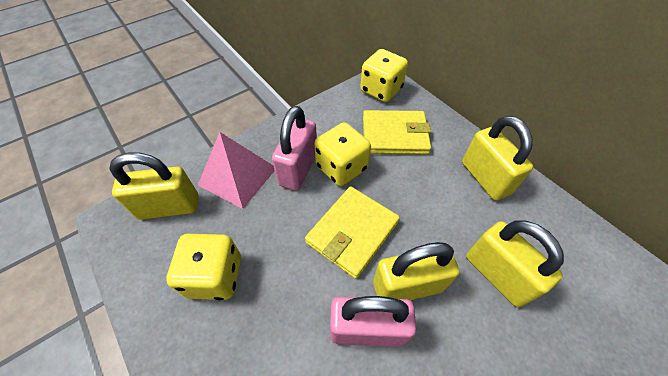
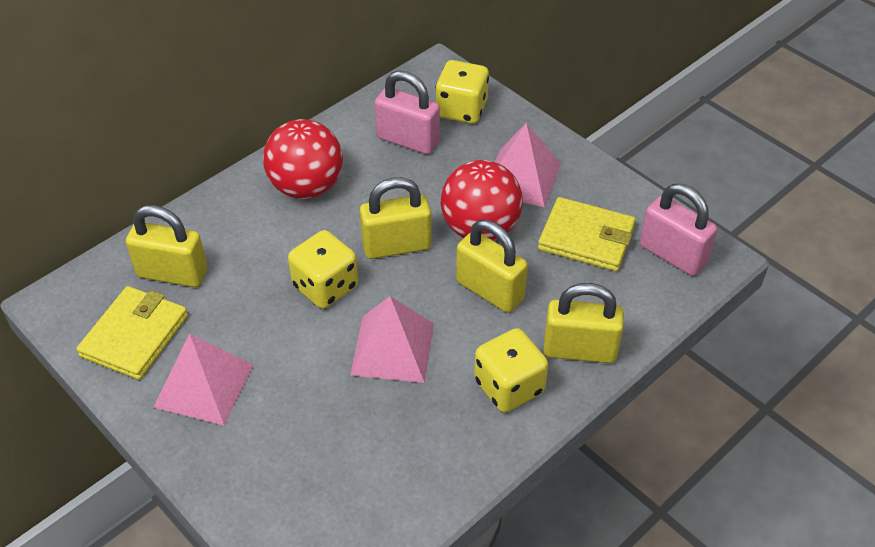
pink pyramid: 1 -> 3
red ball: 0 -> 2

